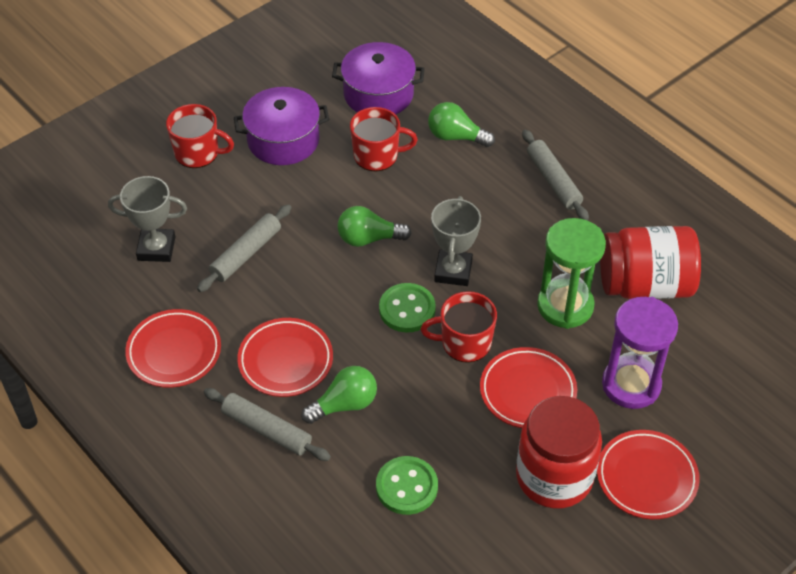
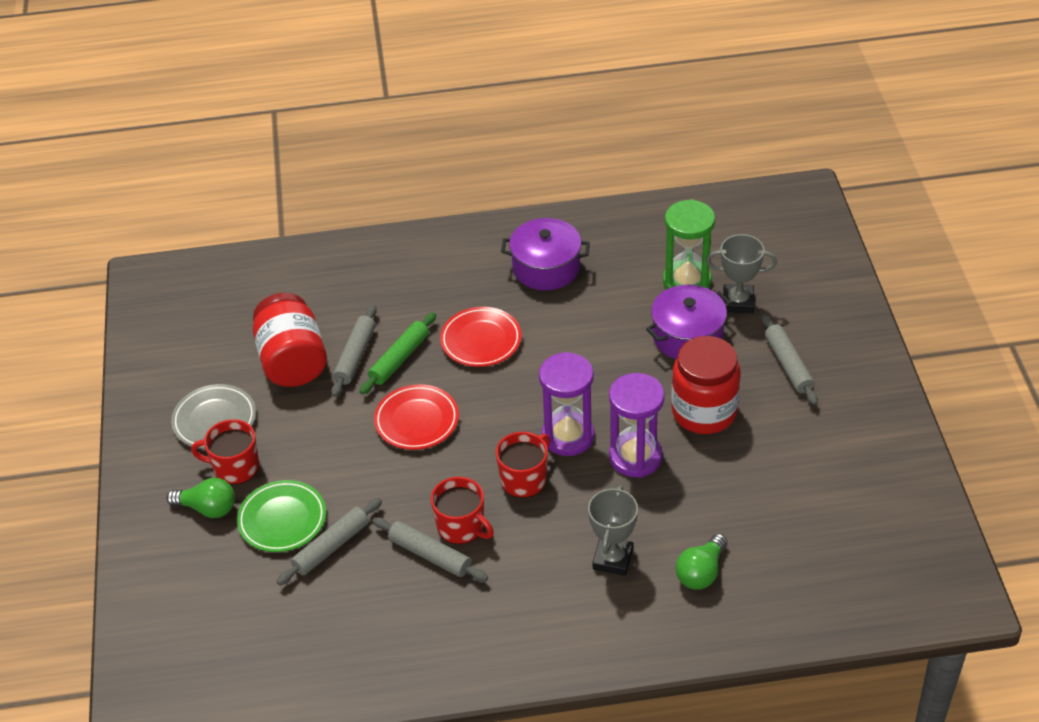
green button: 2 -> 0
green light bulb: 3 -> 2
green plate: 0 -> 1
green rolling pin: 0 -> 1
grey plate: 0 -> 1
grey rolling pin: 3 -> 4
purple hourglass: 1 -> 2
red plate: 4 -> 2

